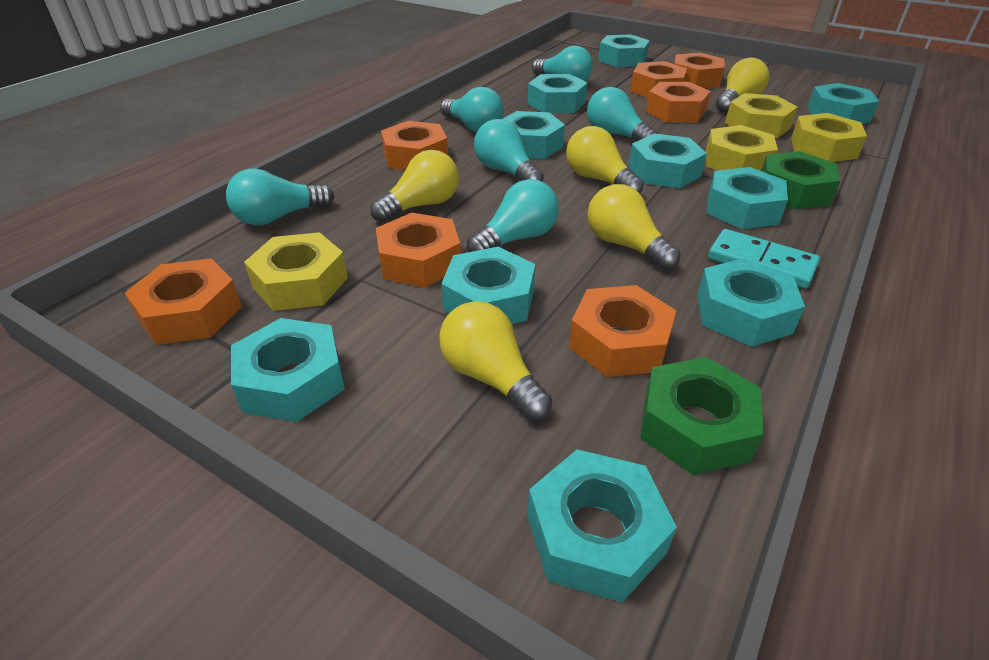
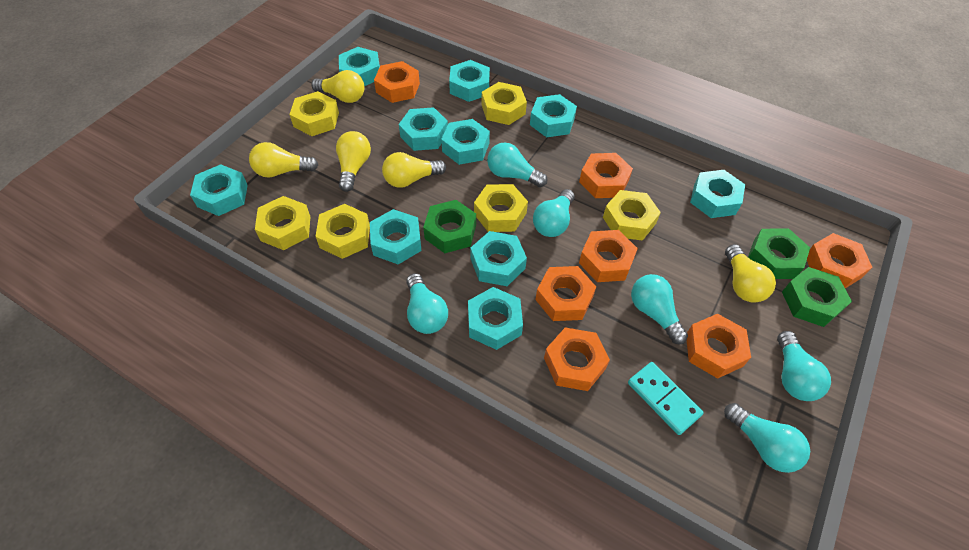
green nut: 2 -> 3
yellow nut: 4 -> 6

